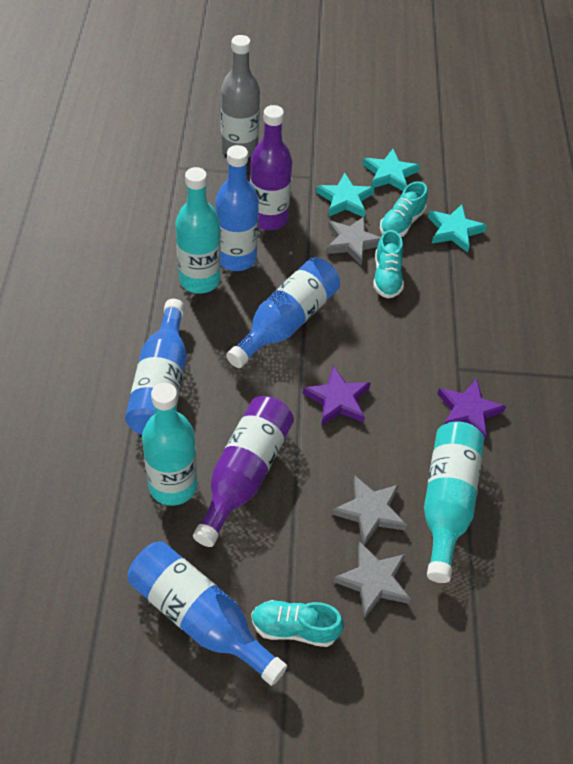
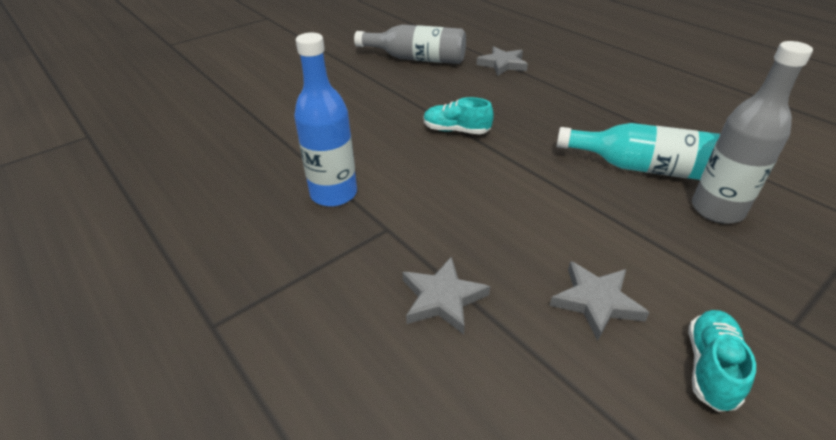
blue bottle: 4 -> 1
grey bottle: 1 -> 2
purple bottle: 2 -> 0
purple star: 2 -> 0
turquoise bottle: 3 -> 1
turquoise shoe: 3 -> 2
turquoise star: 3 -> 0

